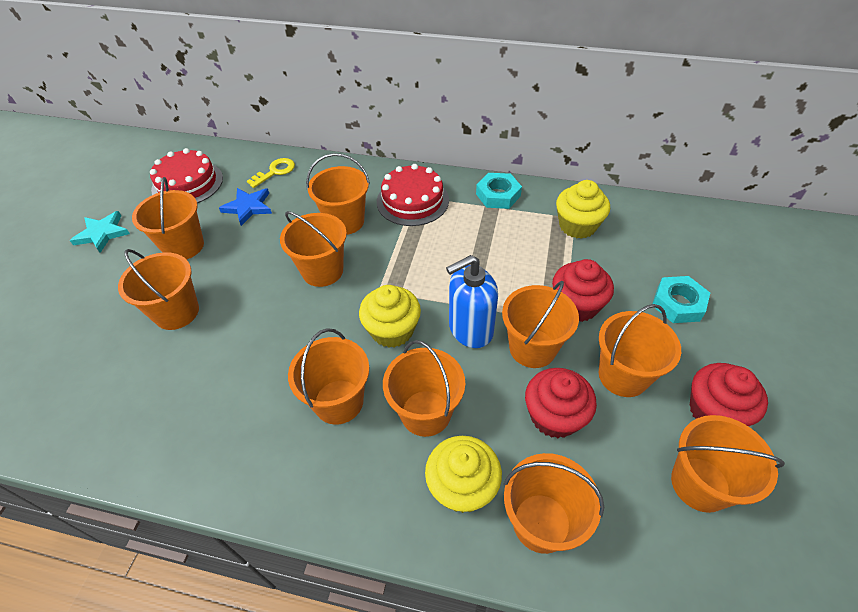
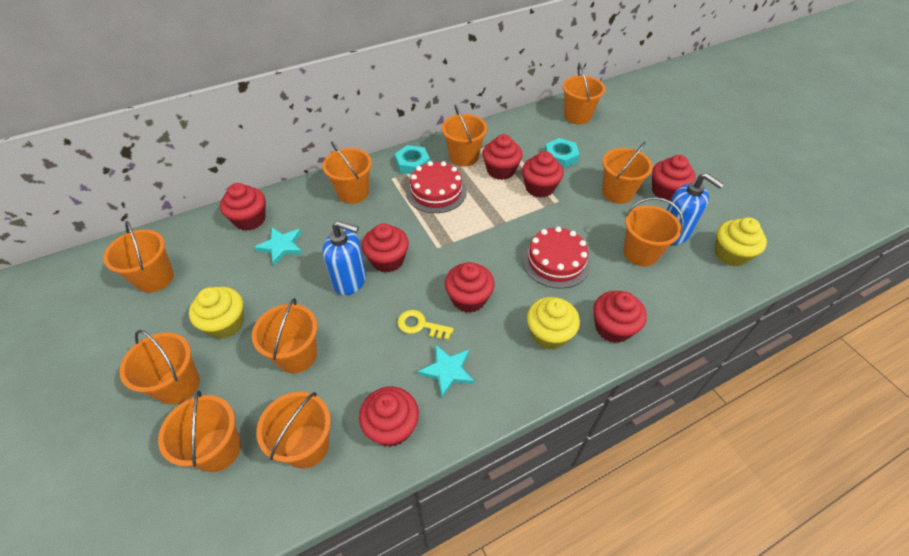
blue soap dispenser: 1 -> 2
blue star: 1 -> 0
red cupcake: 3 -> 8
turquoise star: 1 -> 2

